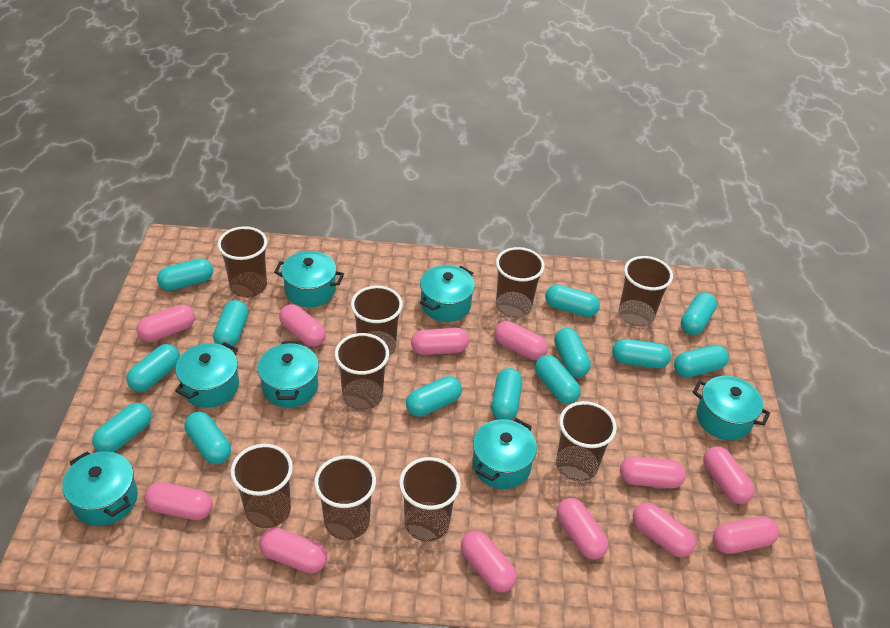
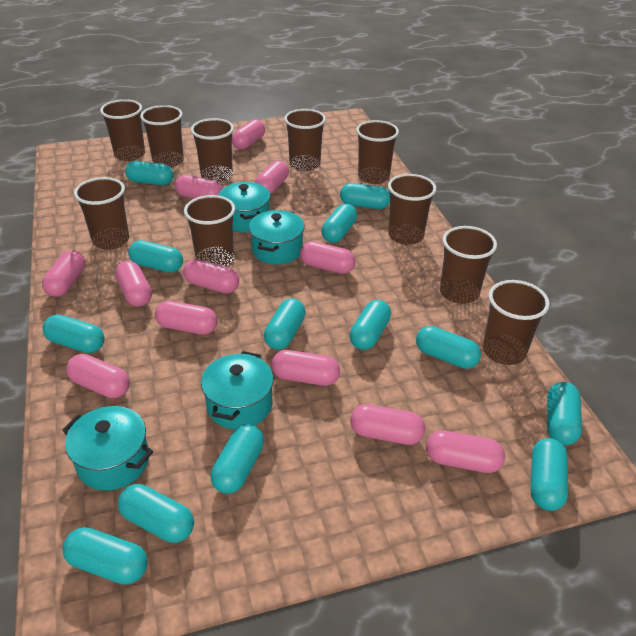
brown cup: 9 -> 10
turquoise pot: 7 -> 4

